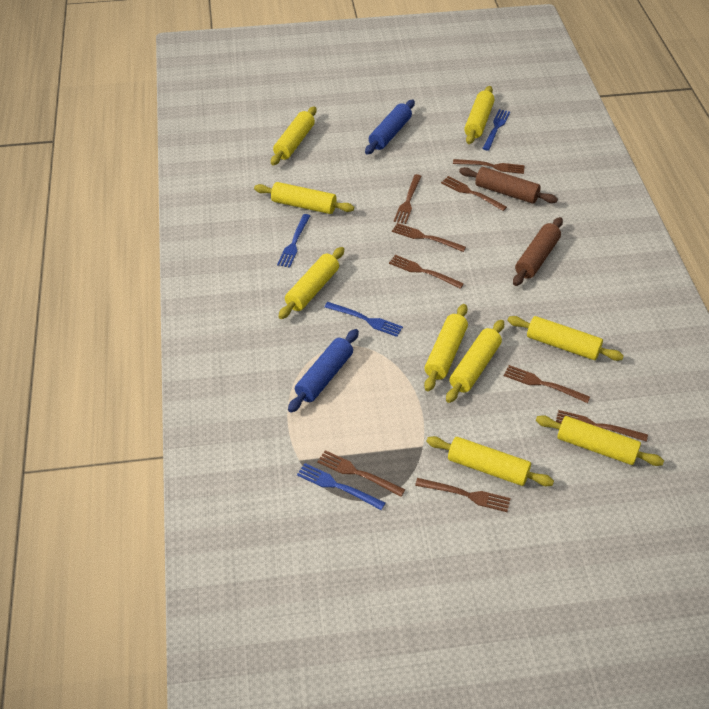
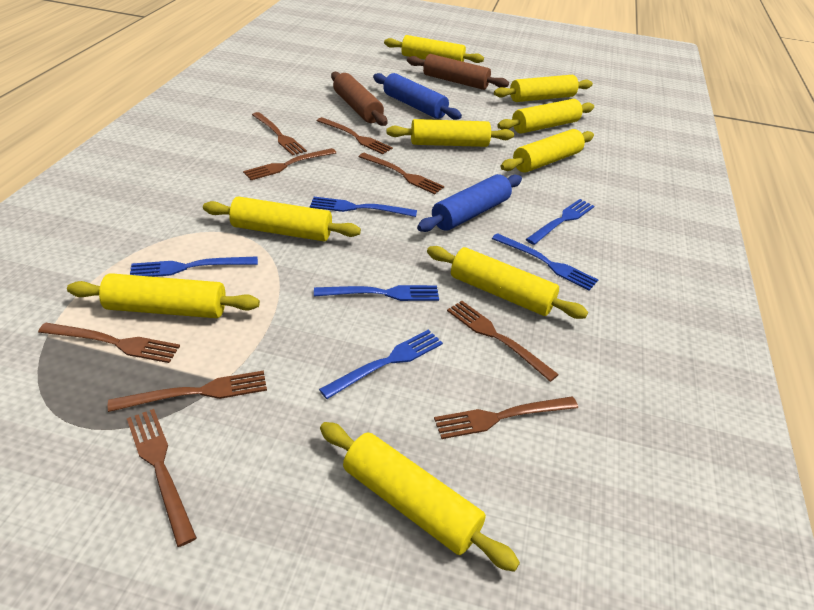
blue fork: 4 -> 6

